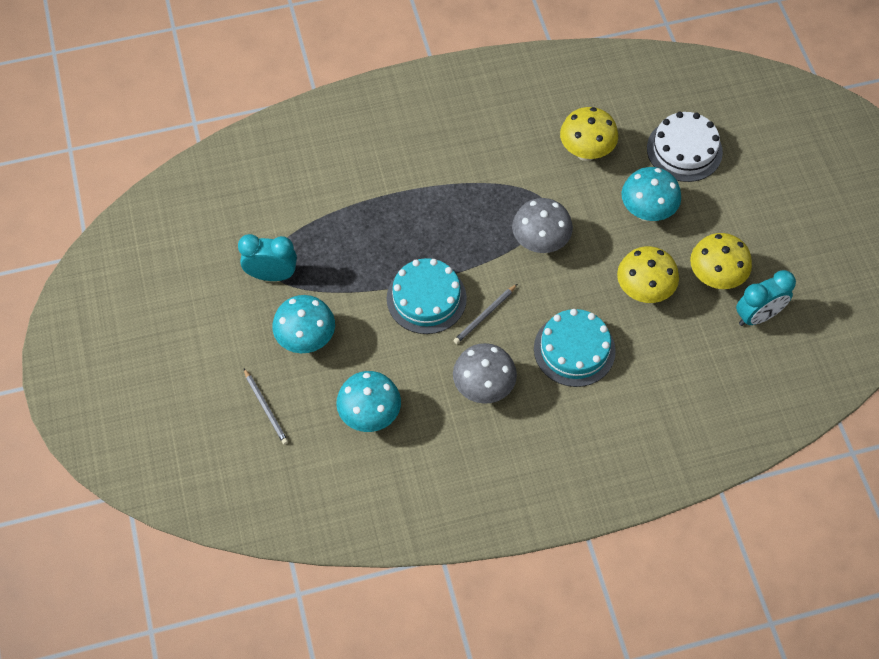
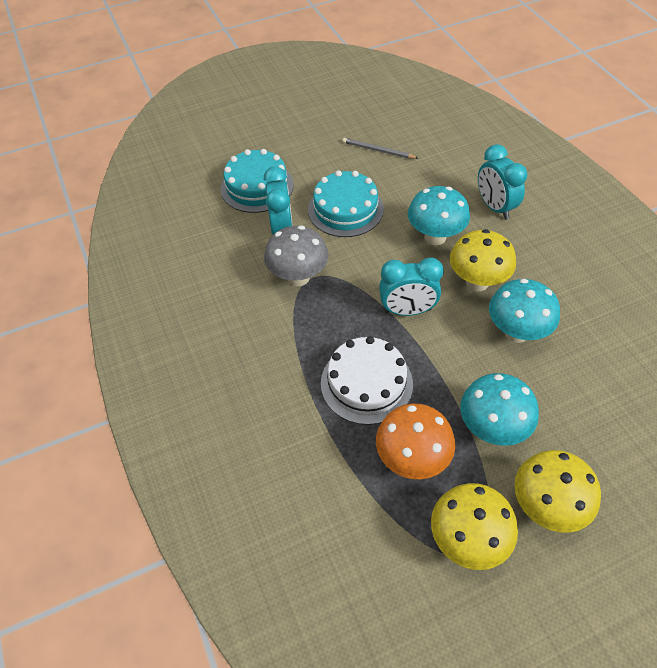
grey mushroom: 2 -> 1
grey pencil: 2 -> 1
orange mushroom: 0 -> 1
turquoise clock: 2 -> 3

